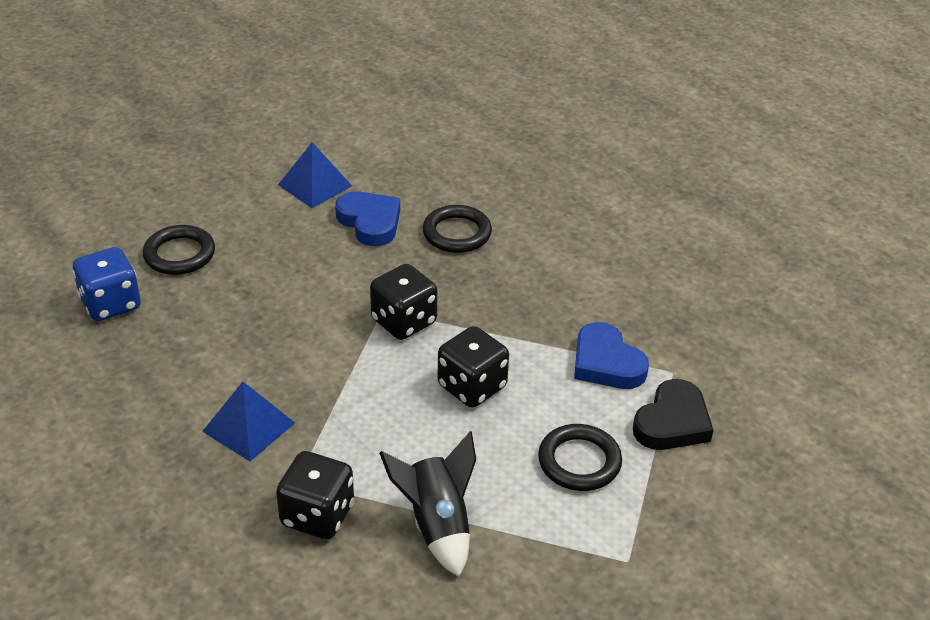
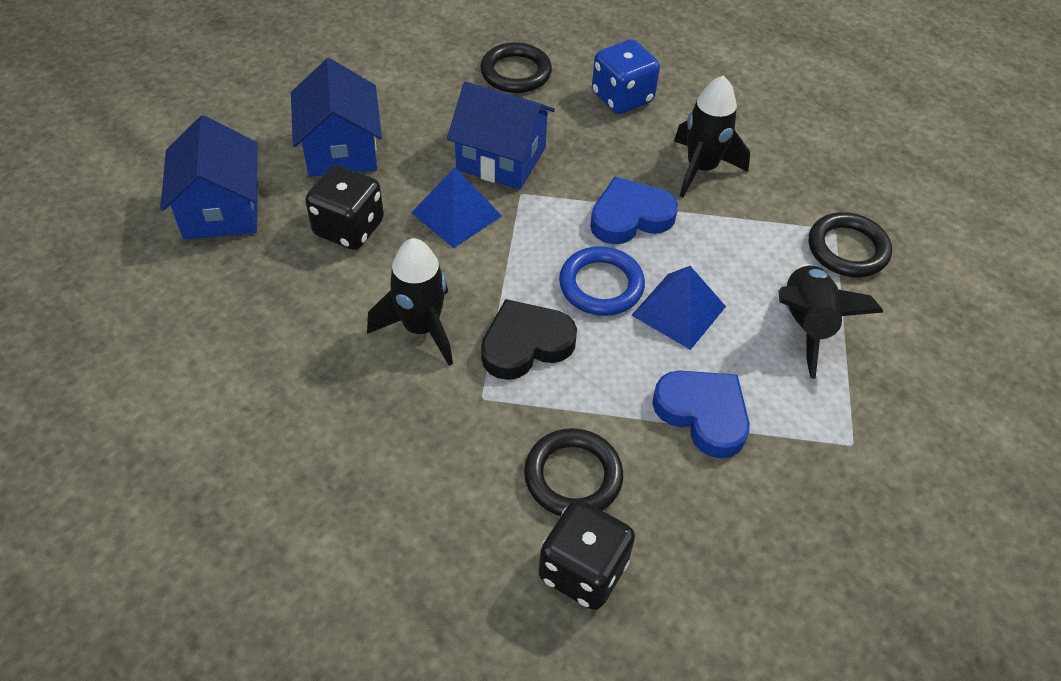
black dice: 3 -> 2
black rocket: 1 -> 3
blue house: 0 -> 3
blue ring: 0 -> 1

